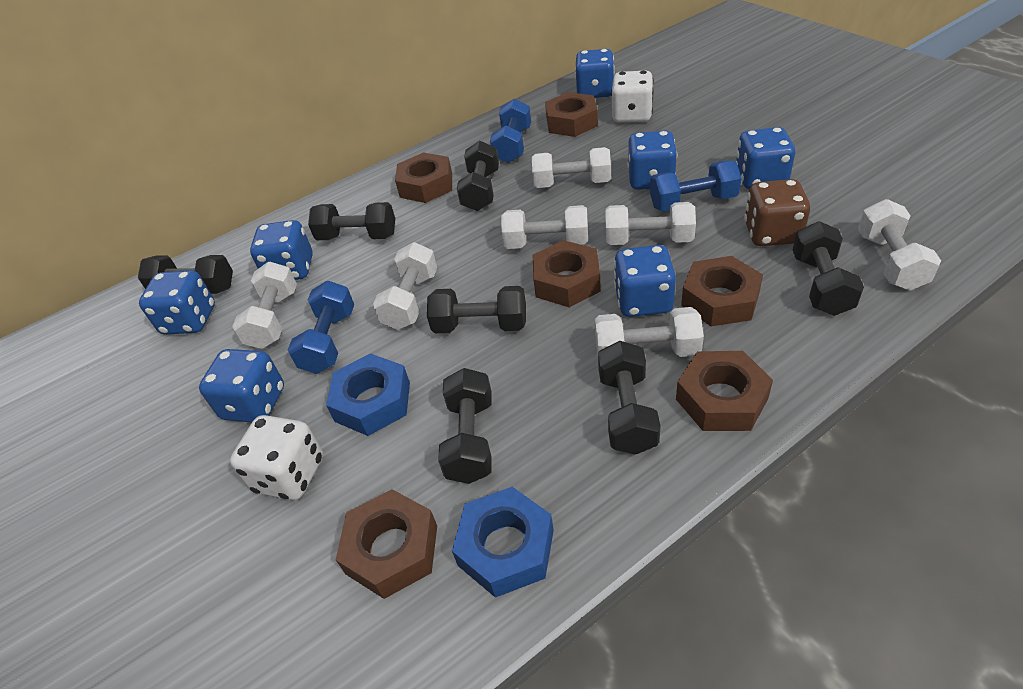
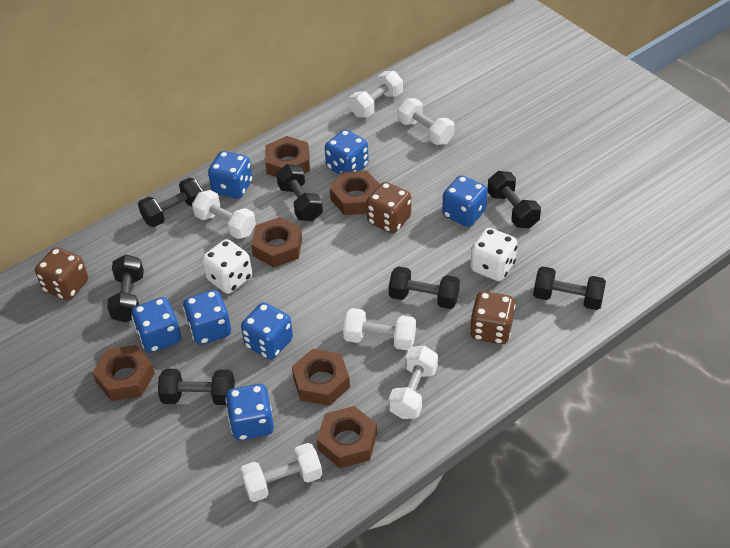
blue dumbbell: 3 -> 0
blue nut: 2 -> 0
brown dice: 1 -> 3
white dumbbell: 7 -> 6

